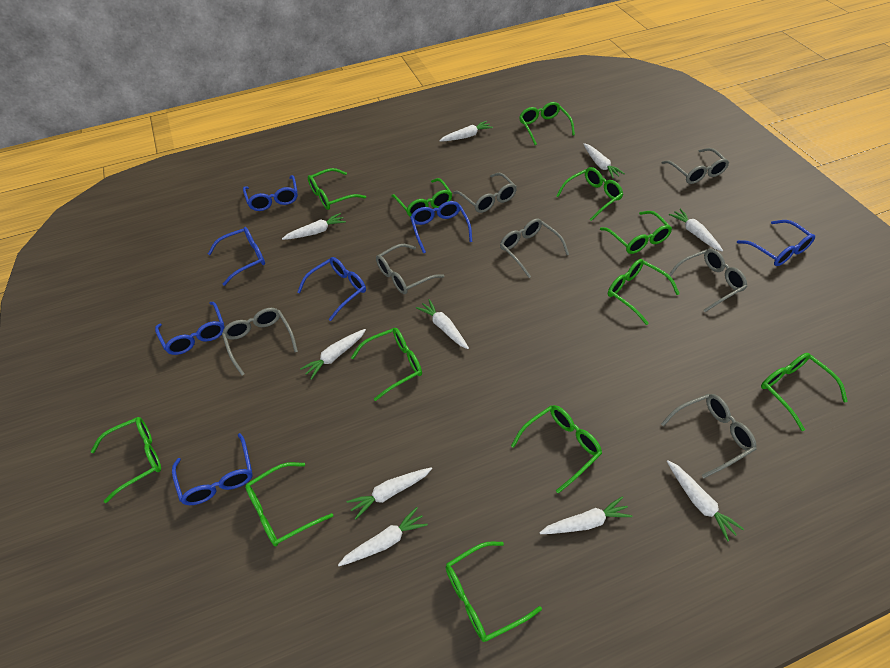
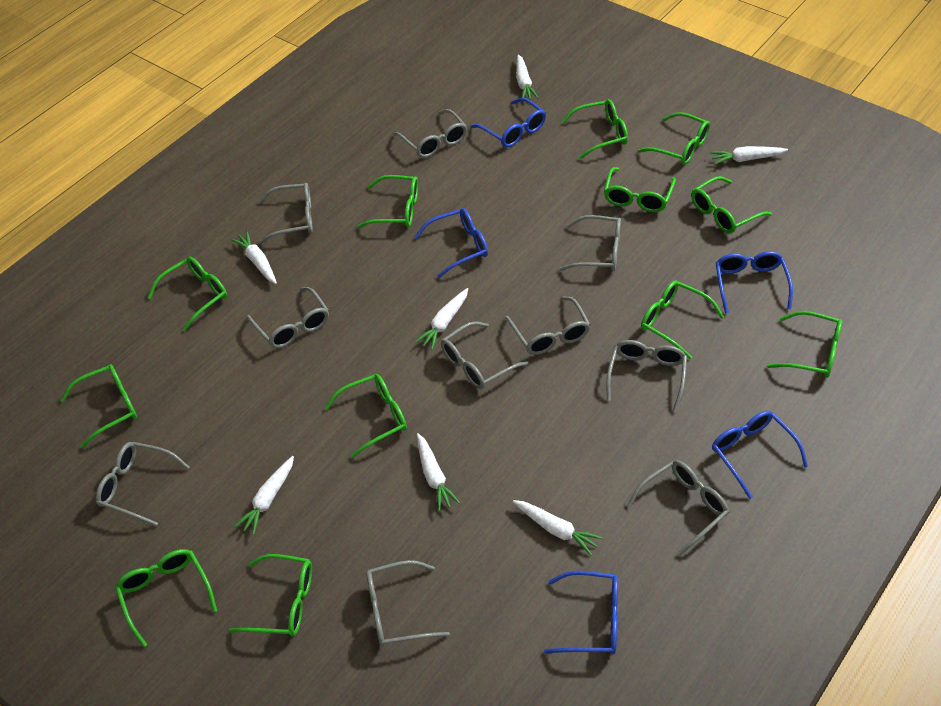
blue glasses: 7 -> 5
grey glasses: 7 -> 10
white carrot: 10 -> 7

